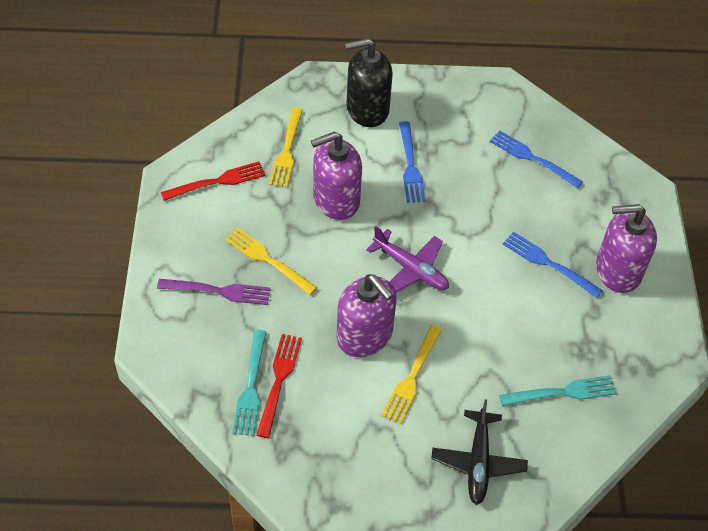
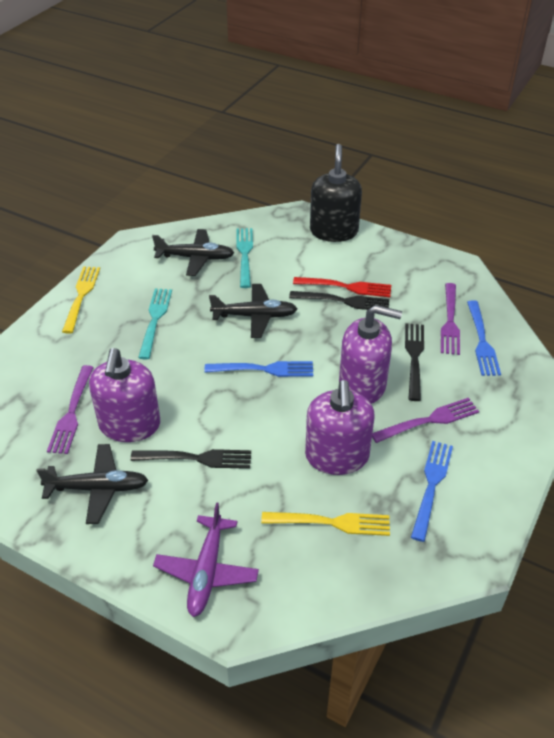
black fork: 0 -> 3
black plane: 1 -> 3
purple fork: 1 -> 3
red fork: 2 -> 1
yellow fork: 3 -> 2

